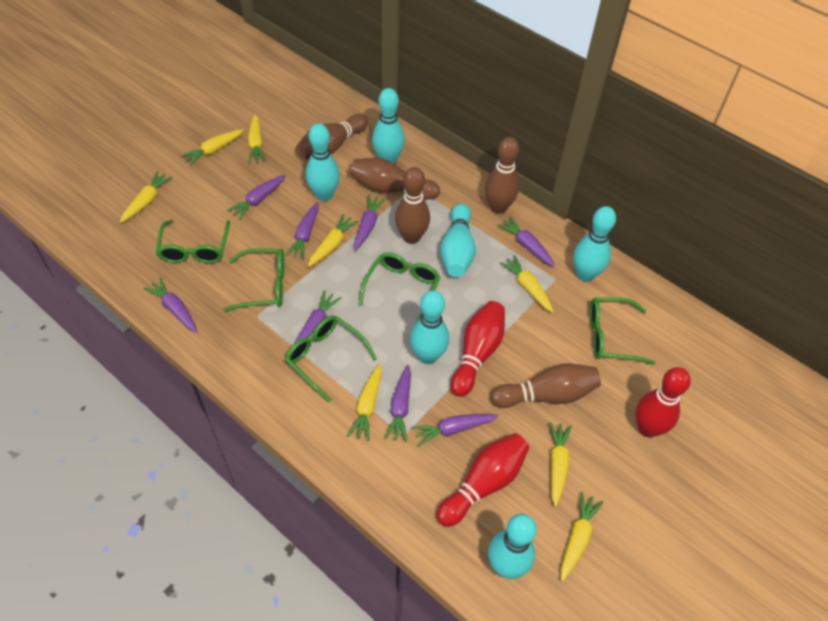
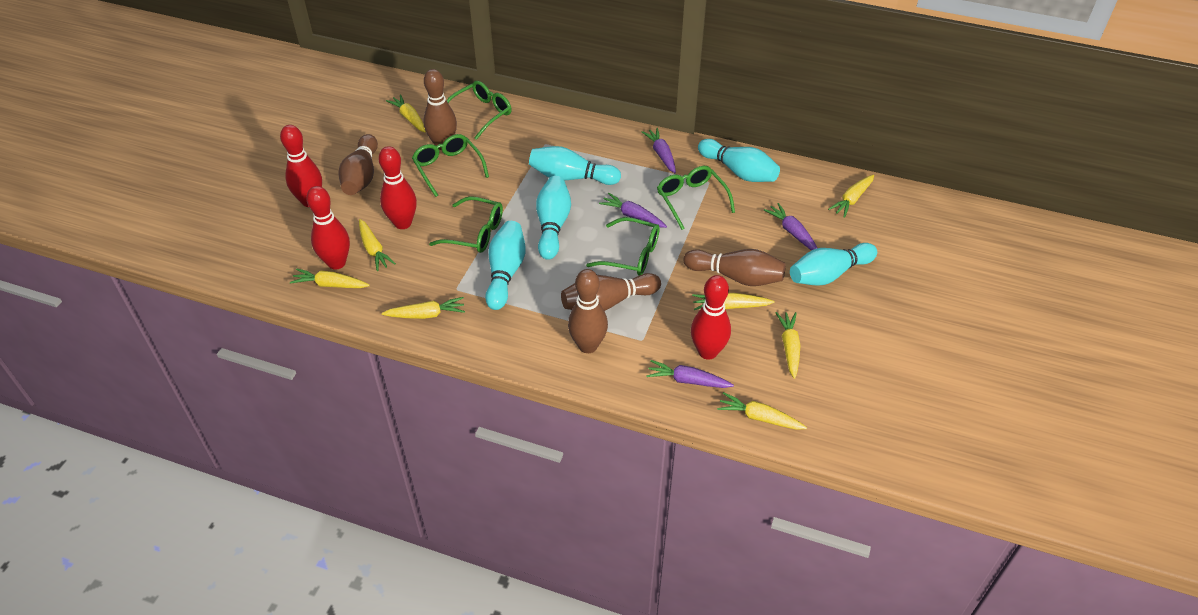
purple carrot: 8 -> 4
red bowling pin: 3 -> 4
turquoise bowling pin: 6 -> 5

